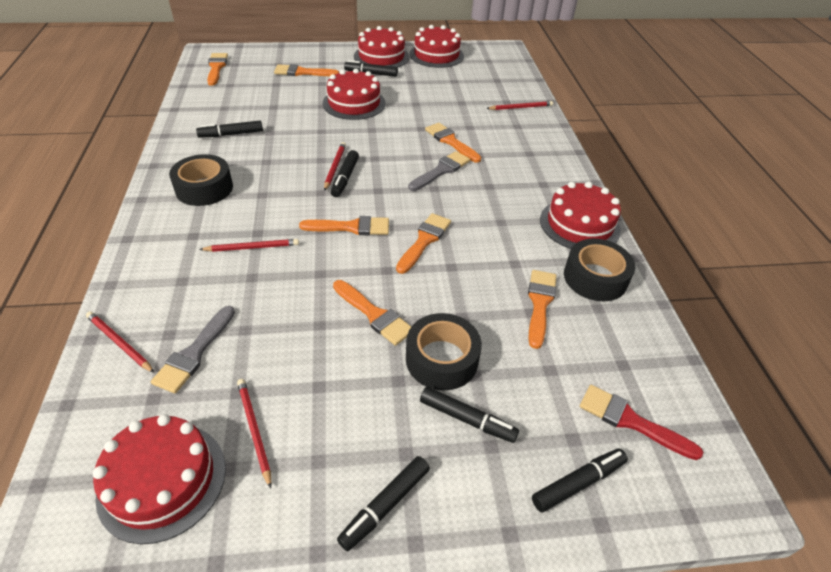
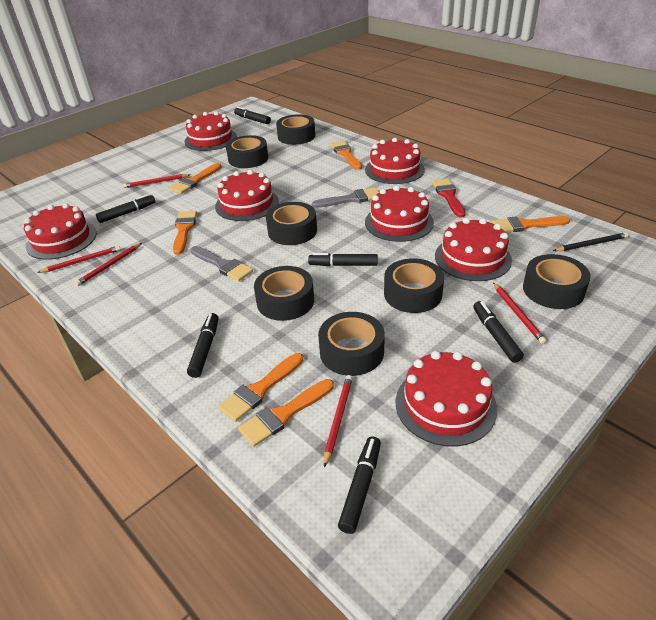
black pencil: 0 -> 1
black tape: 3 -> 7
orange brush: 7 -> 6
red cake: 5 -> 7

